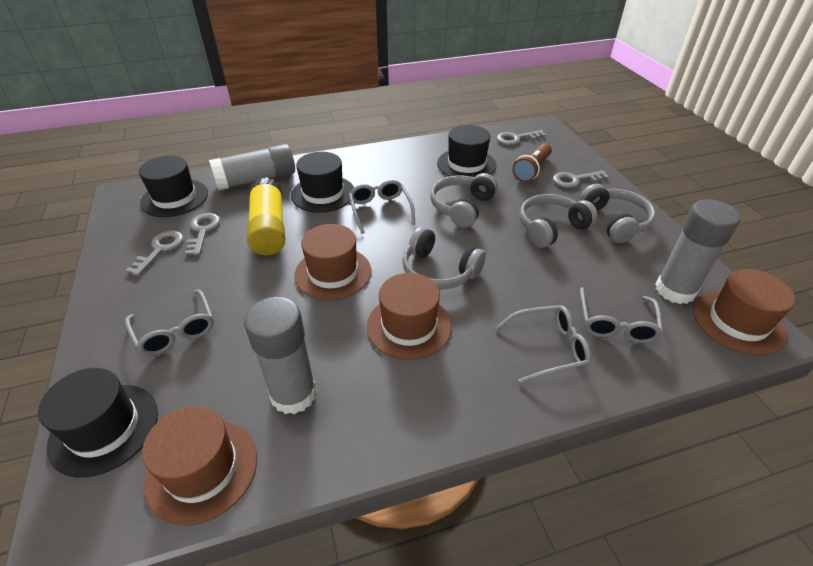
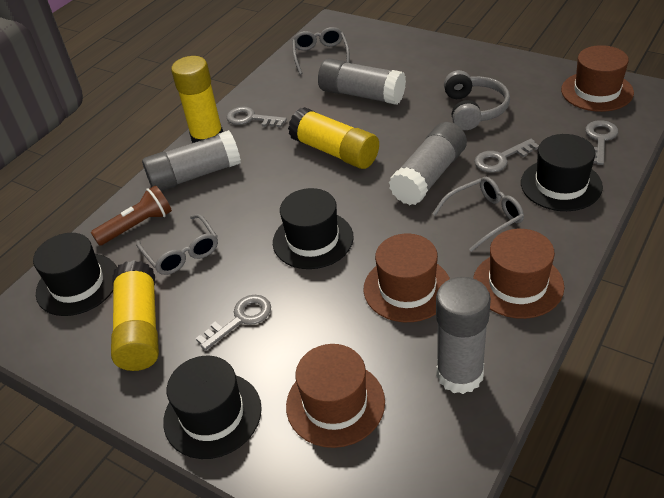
grey glasses: 4 -> 3
grey glue stick: 3 -> 4
grey headphones: 4 -> 1
yellow glue stick: 1 -> 3

